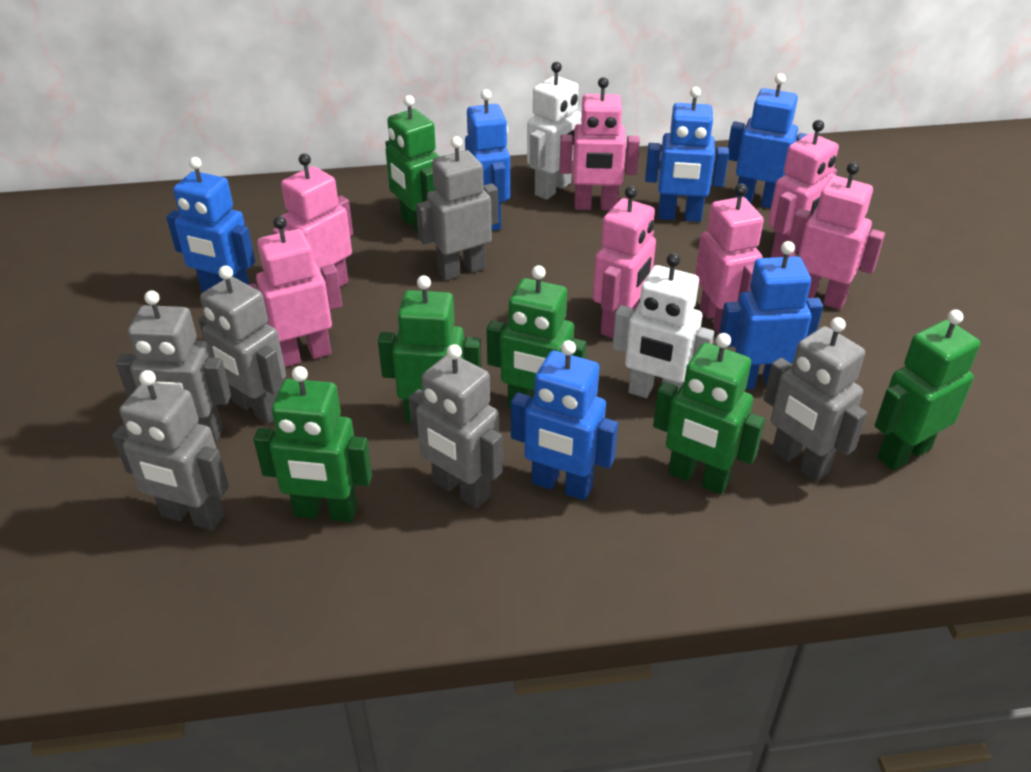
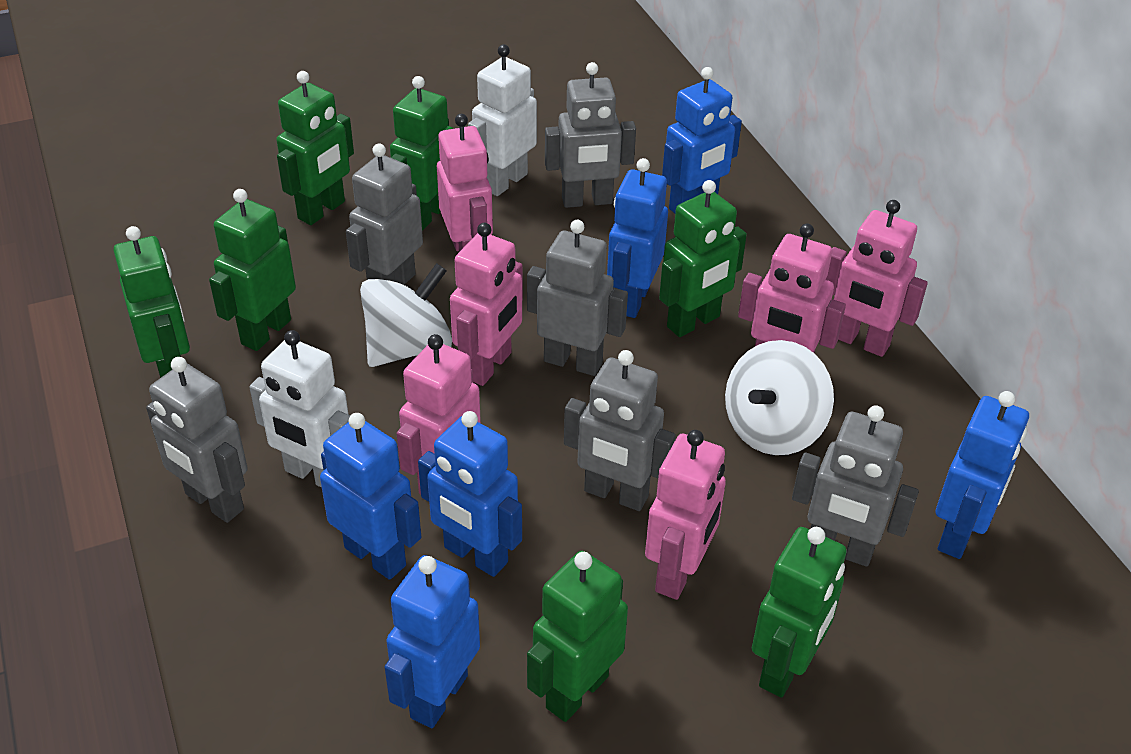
green robot: 6 -> 7
pink robot: 7 -> 6
white spinning top: 0 -> 2

